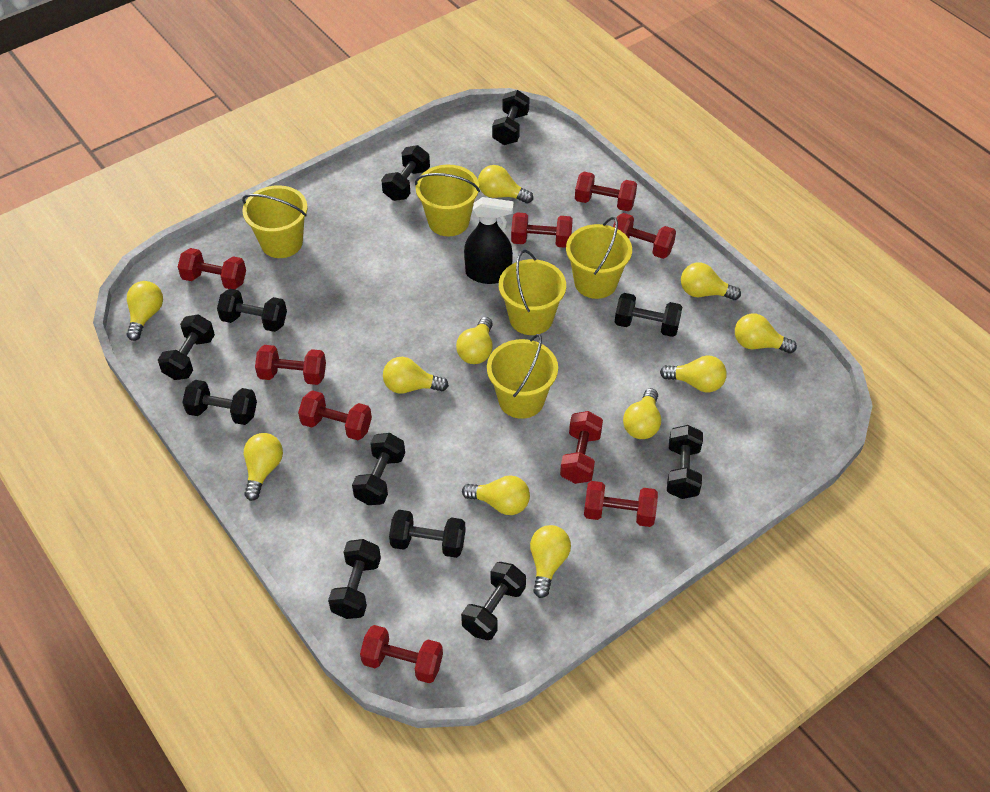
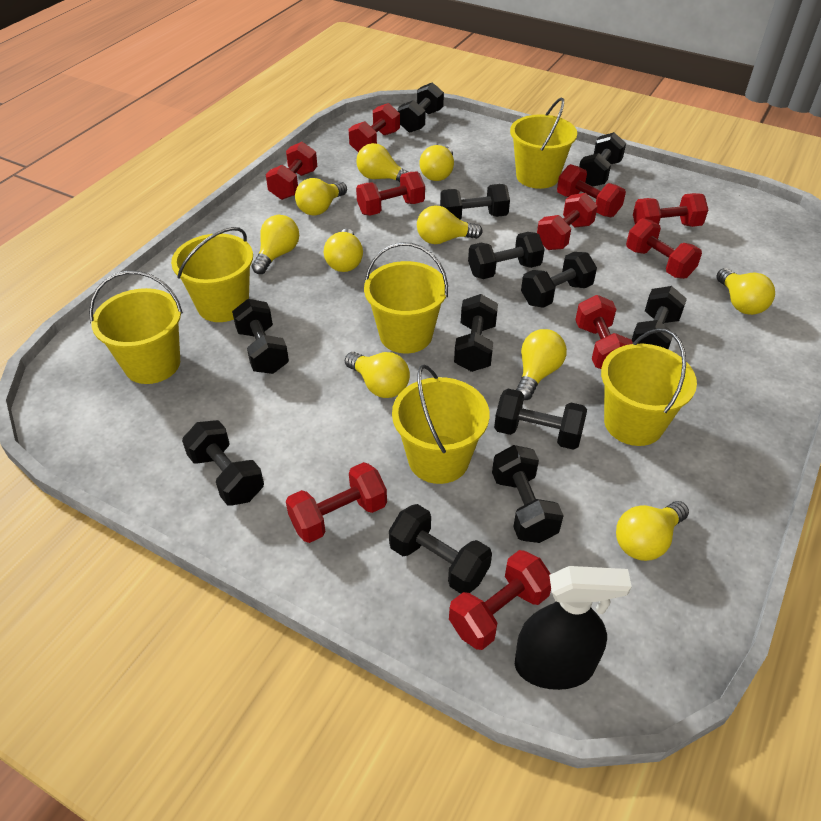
black dumbbell: 11 -> 12
red dumbbell: 9 -> 10
yellow bucket: 5 -> 6
yellow light bulb: 11 -> 10

